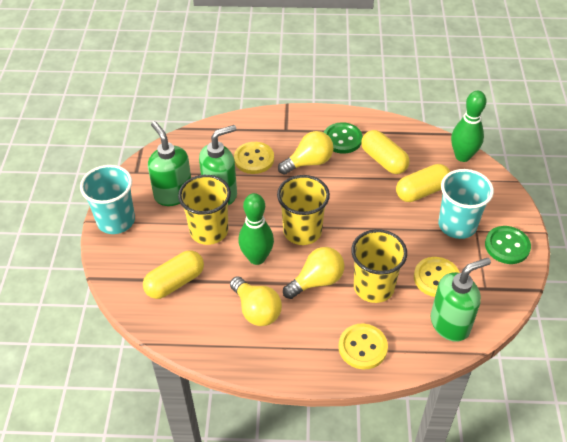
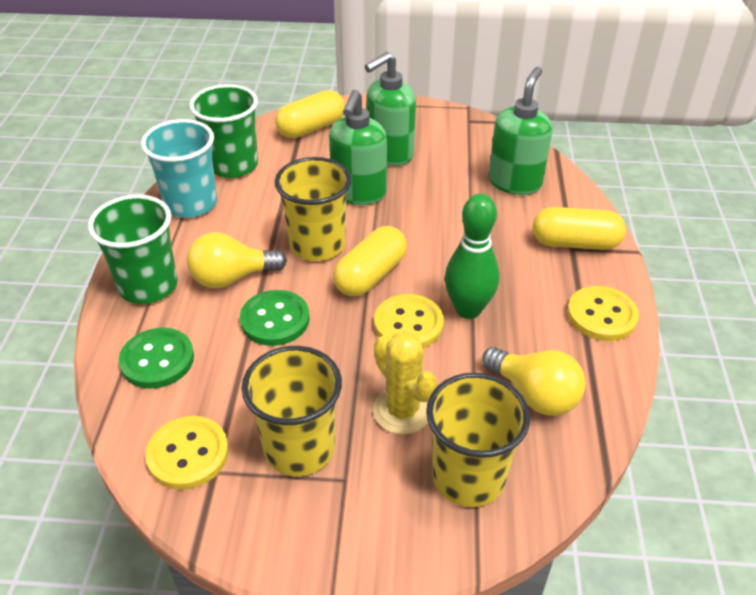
green bowling pin: 2 -> 1
green cup: 0 -> 2
turquoise cup: 2 -> 1
yellow cactus: 0 -> 1
yellow light bulb: 3 -> 2

